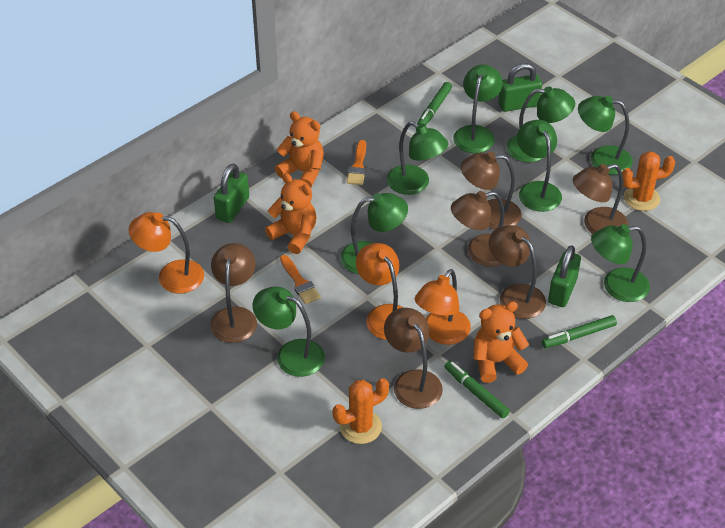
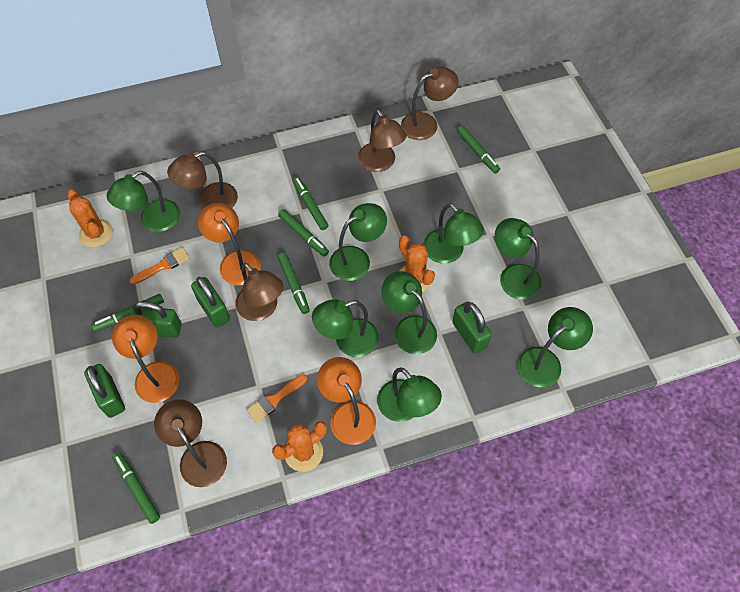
brown lamp: 6 -> 5
green marker: 3 -> 6
green padlock: 3 -> 4
orange cactus: 2 -> 3
orange teddy bear: 3 -> 0

